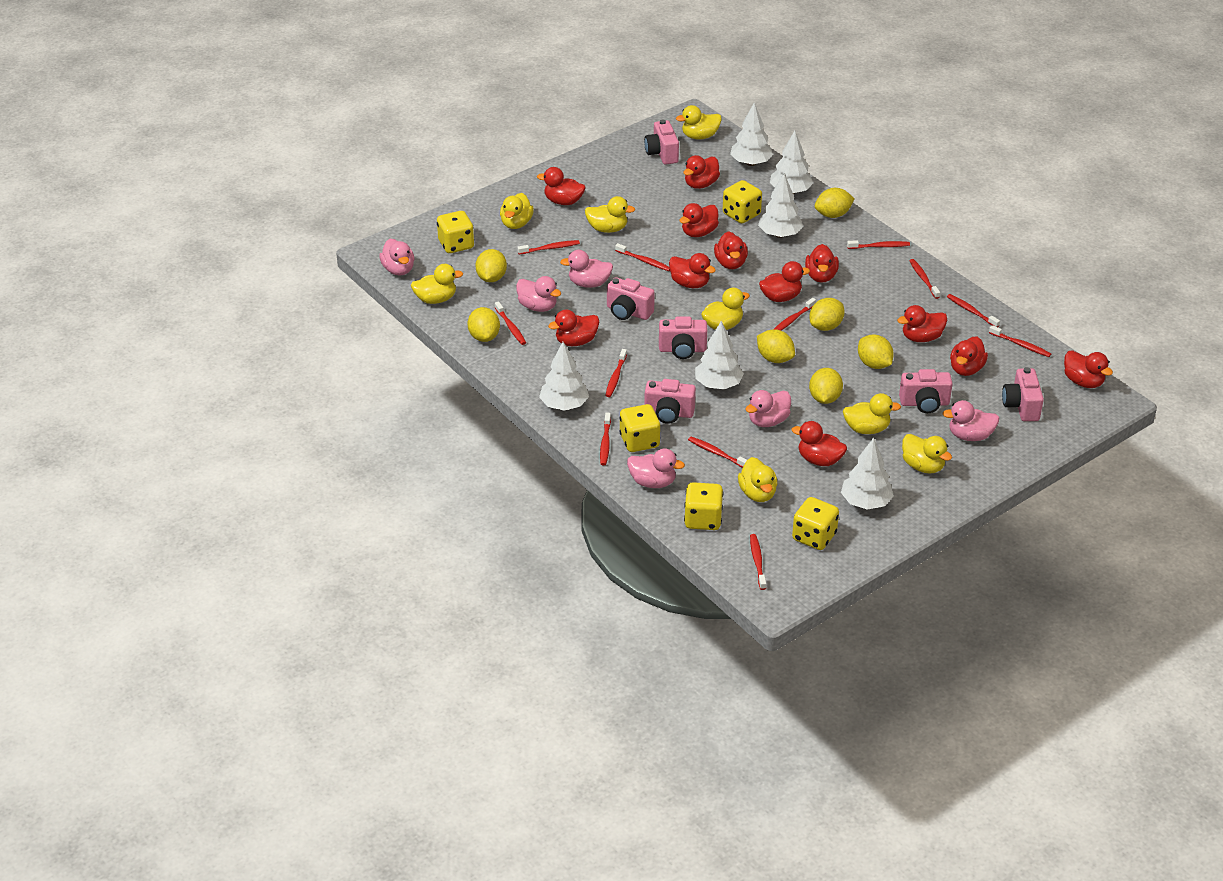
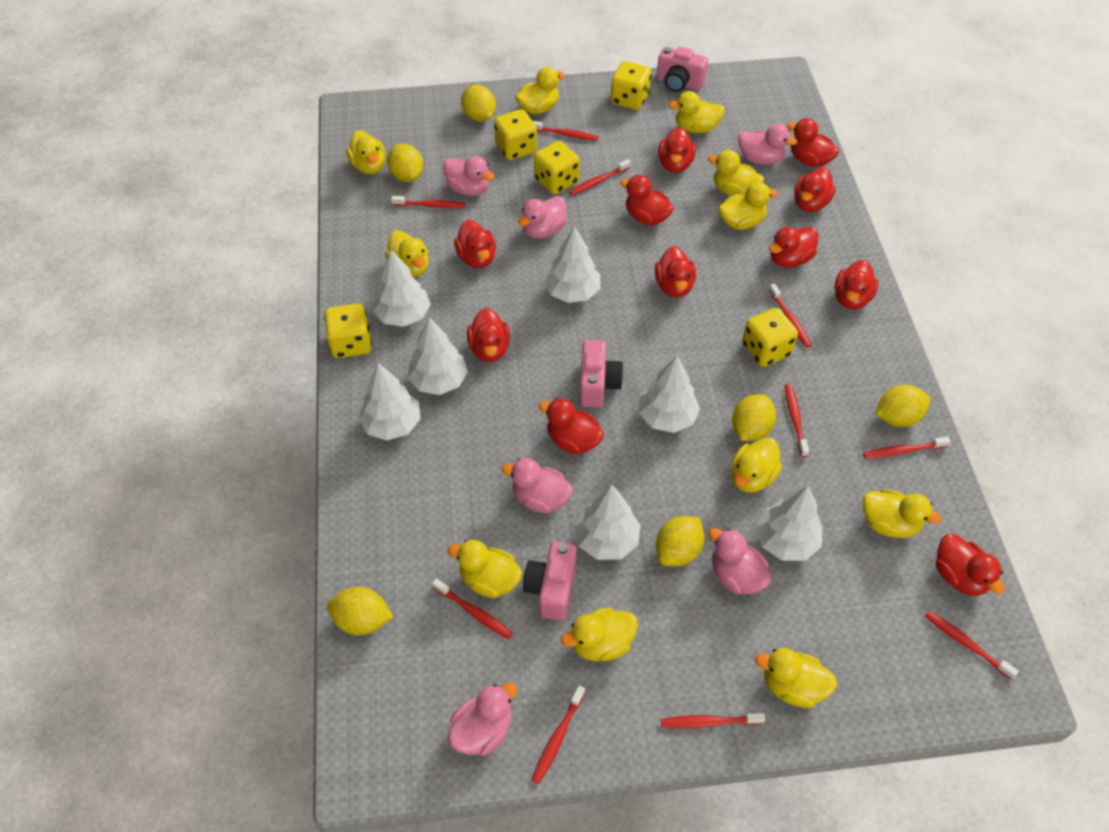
pink camera: 6 -> 3
red duck: 12 -> 11
red toothbrush: 12 -> 10
white tree: 6 -> 7
yellow duck: 8 -> 11
yellow lemon: 7 -> 6

